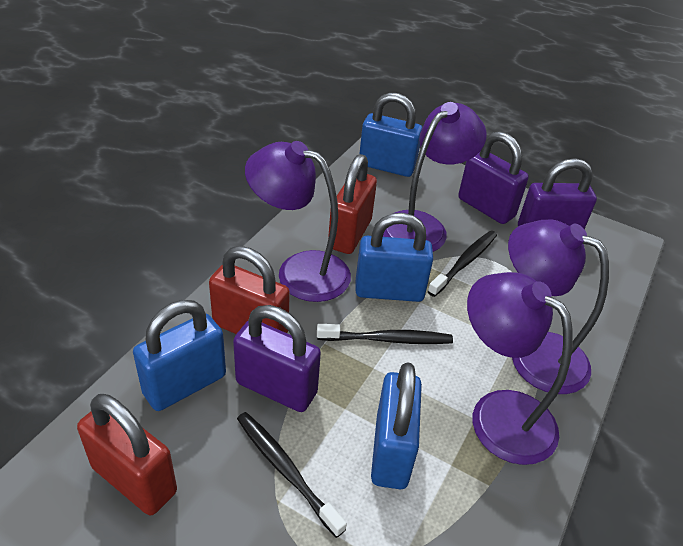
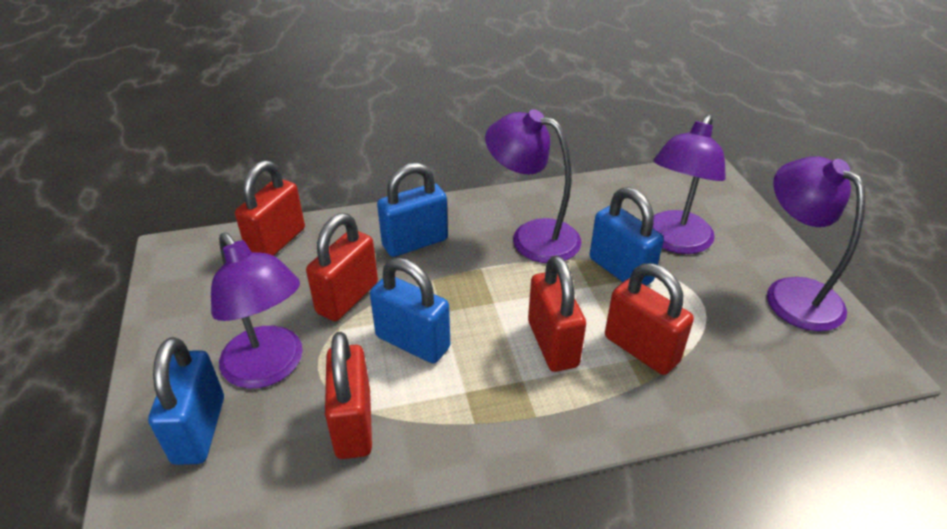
black toothbrush: 3 -> 0
purple padlock: 3 -> 0
red padlock: 3 -> 5

